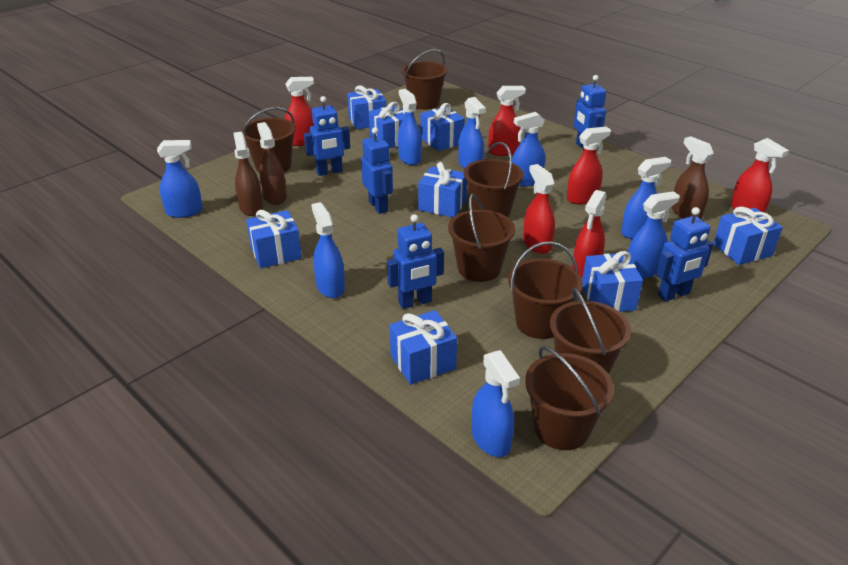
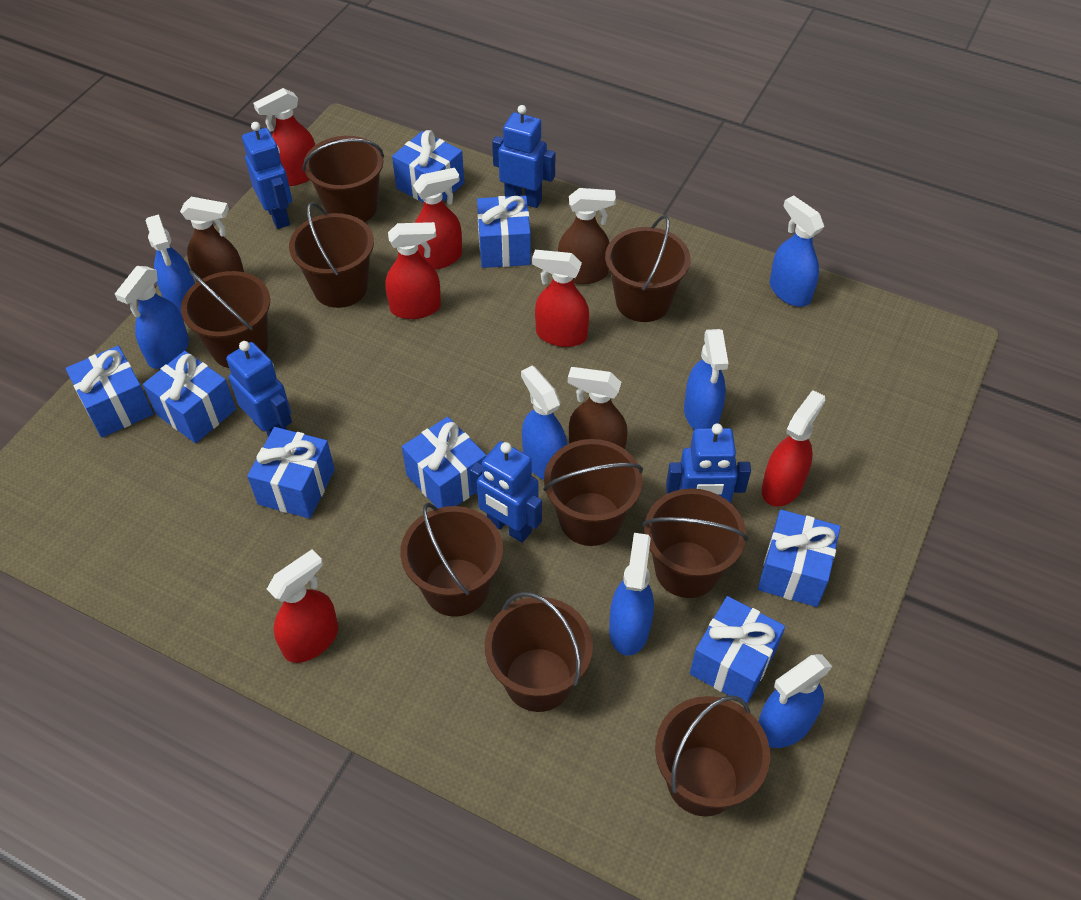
blue spray bottle: 8 -> 7
brown bucket: 7 -> 9

